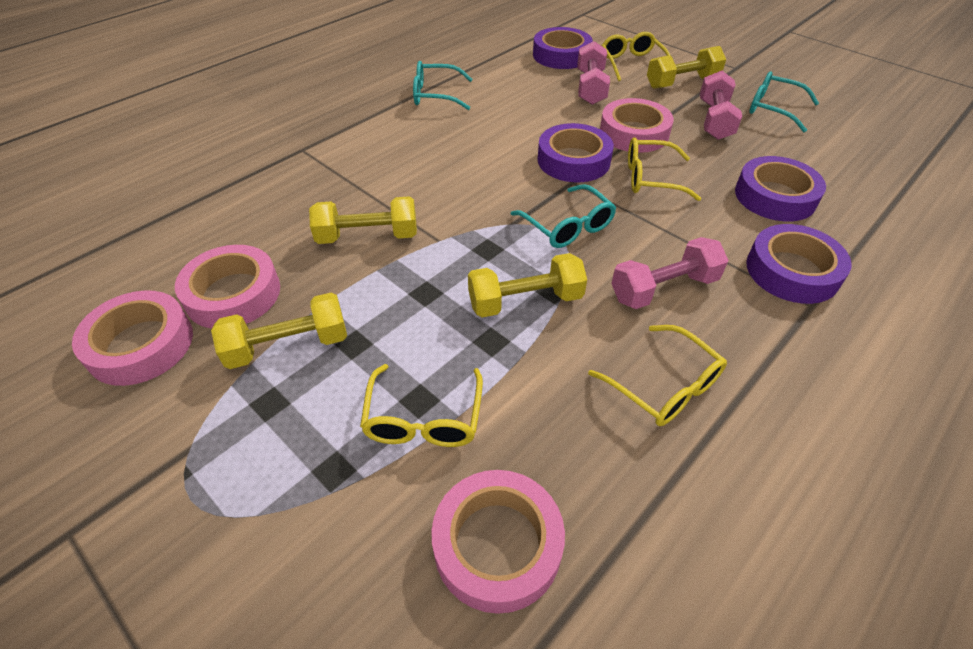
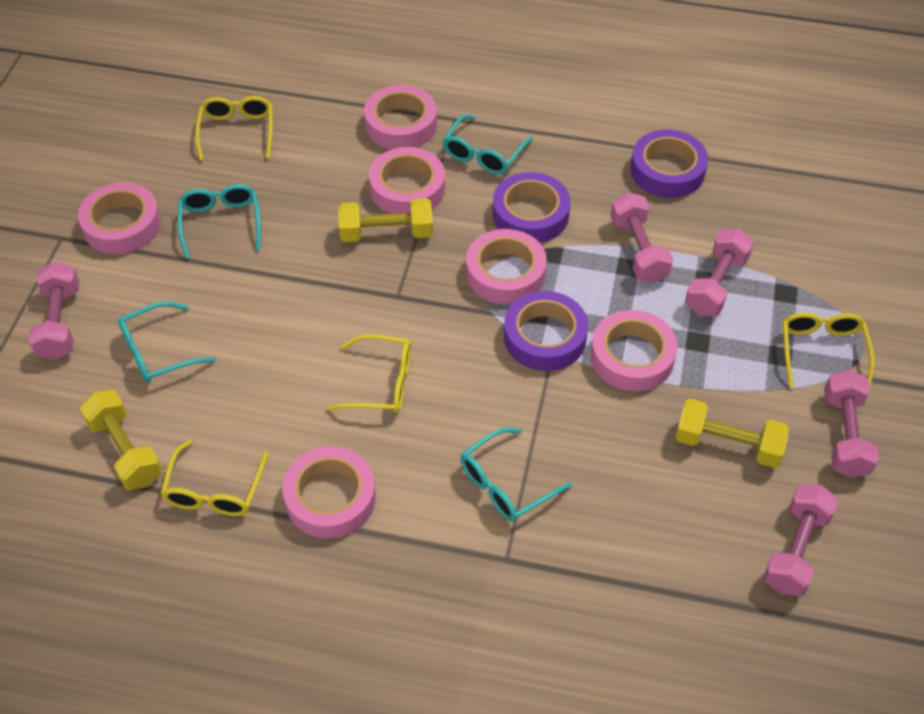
pink dumbbell: 3 -> 5
pink tape: 4 -> 6
purple tape: 4 -> 3
turquoise glasses: 3 -> 4
yellow dumbbell: 4 -> 3

